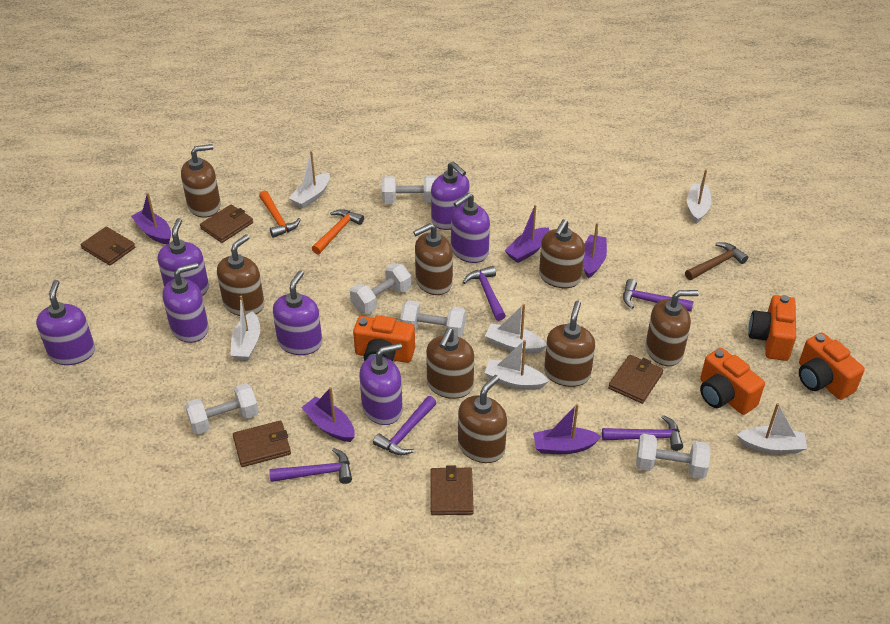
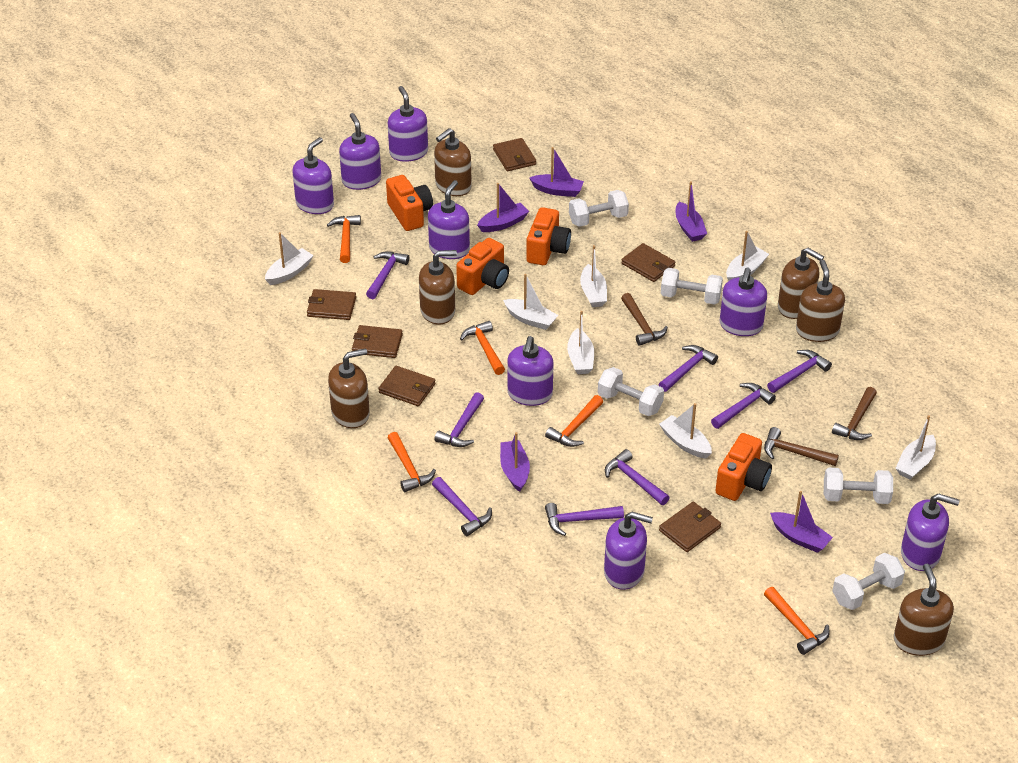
brown hammer: 1 -> 3
brown soap dispenser: 8 -> 6
brown wallet: 5 -> 6
orange hammer: 2 -> 5
purple hammer: 5 -> 8
purple soap dispenser: 7 -> 8
white boat: 6 -> 7

